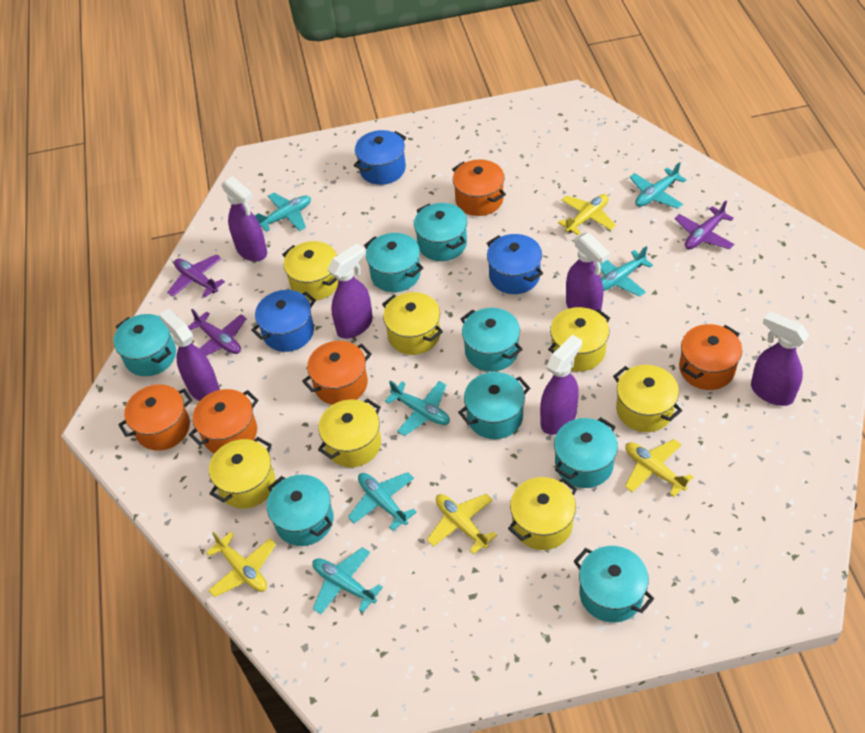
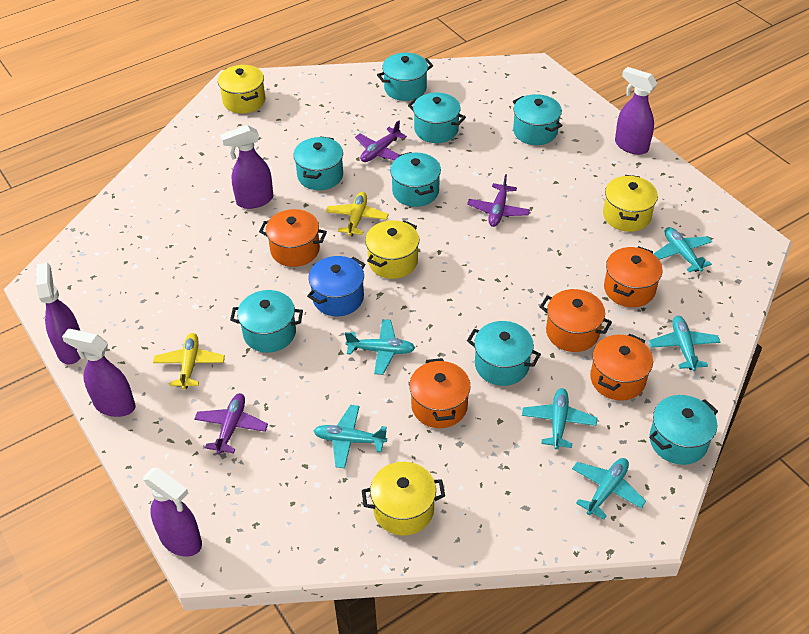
blue pot: 3 -> 1
purple spray bottle: 6 -> 5
yellow plane: 4 -> 2
yellow pot: 7 -> 4

